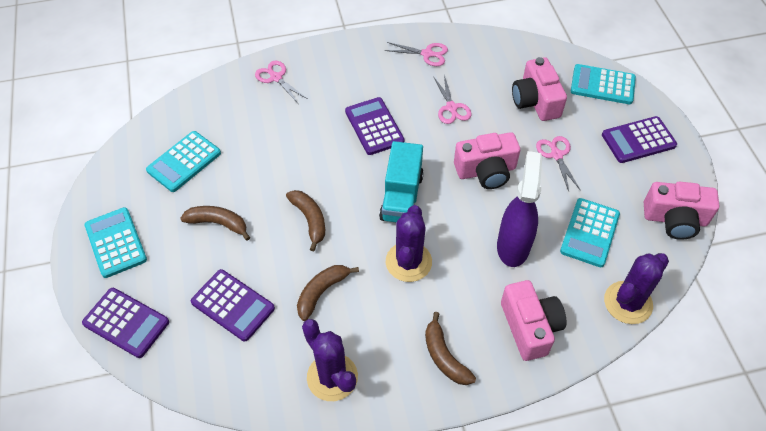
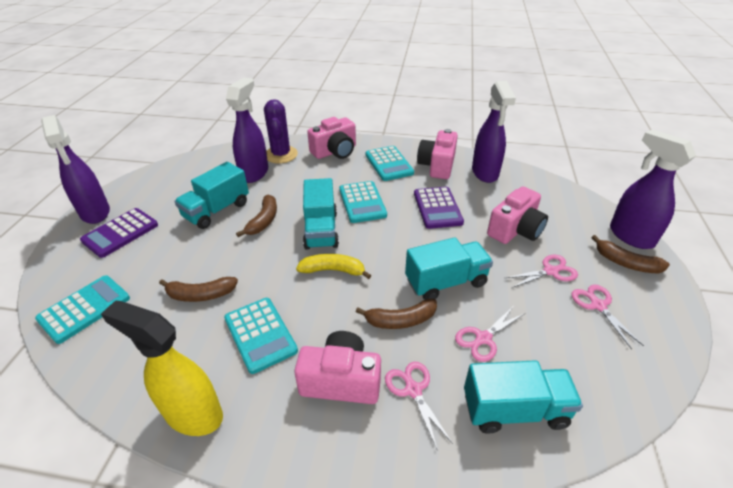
purple cactus: 3 -> 1
purple calculator: 4 -> 2
purple spray bottle: 1 -> 4
turquoise truck: 1 -> 4
yellow banana: 0 -> 1
yellow spray bottle: 0 -> 1

